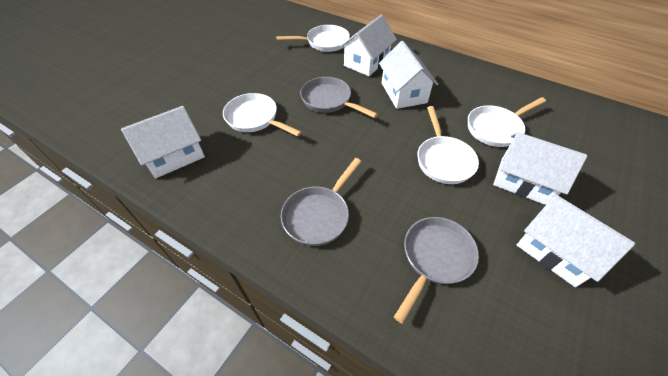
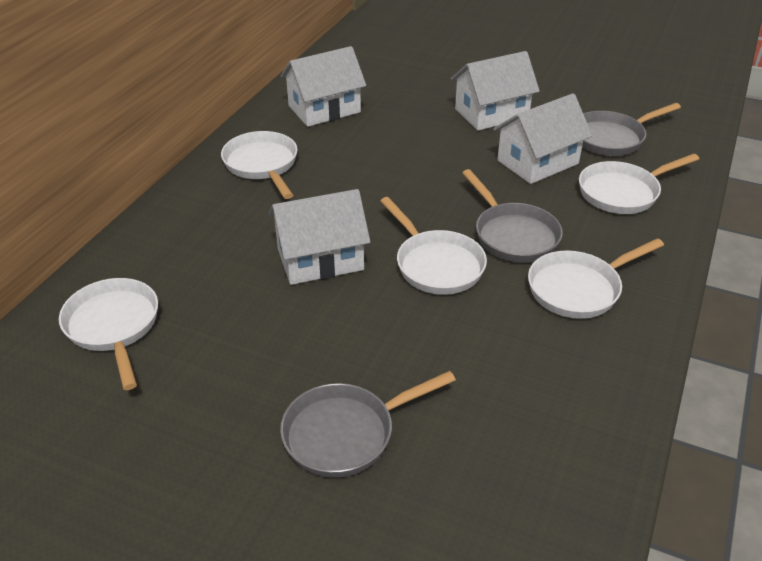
white house: 5 -> 4
white pan: 4 -> 5

